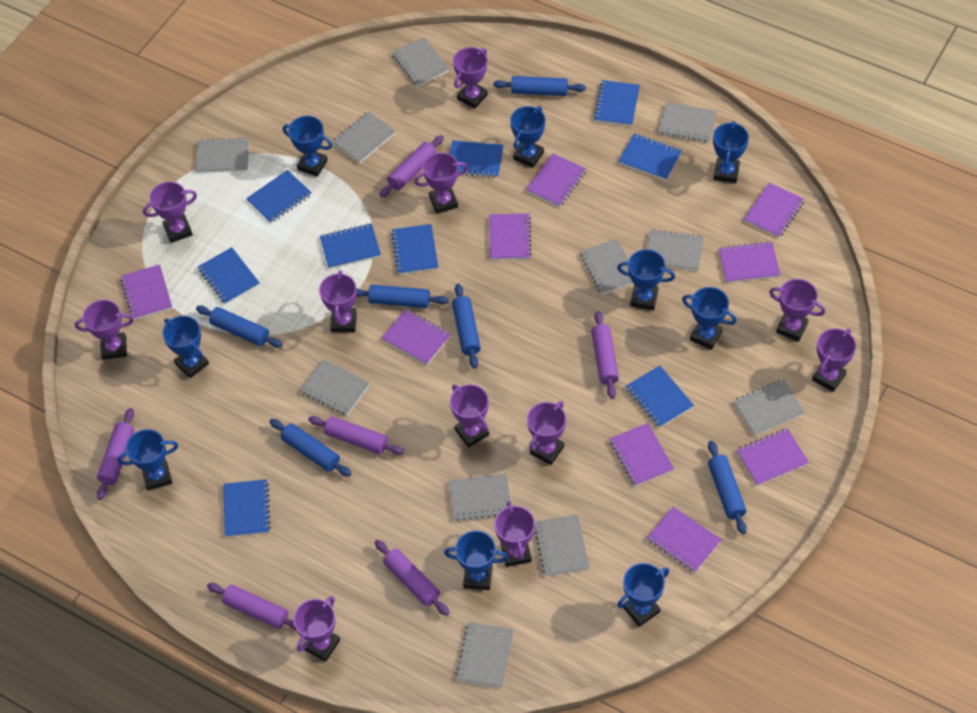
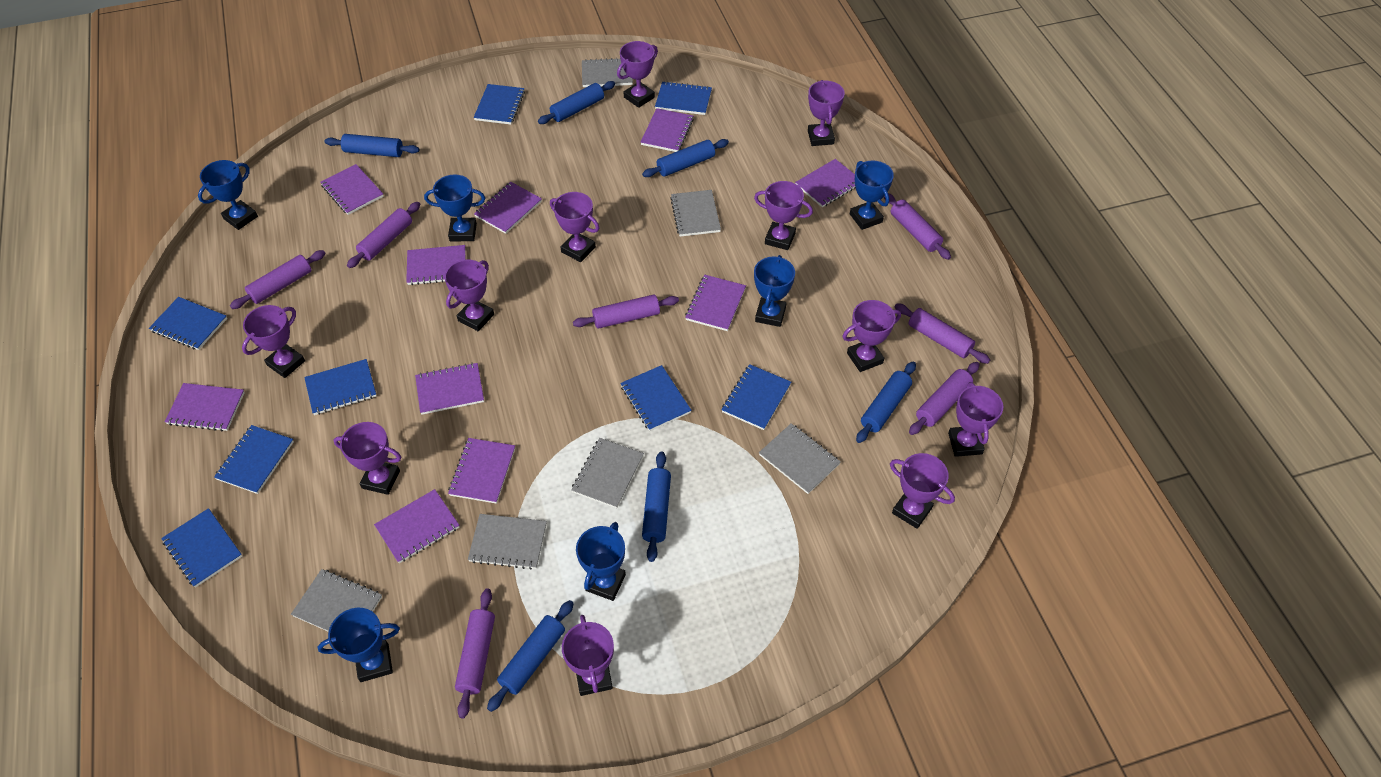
blue notebook: 9 -> 8
blue trophy: 9 -> 6
grey notebook: 11 -> 6
purple notebook: 9 -> 10
purple rolling pin: 6 -> 7

